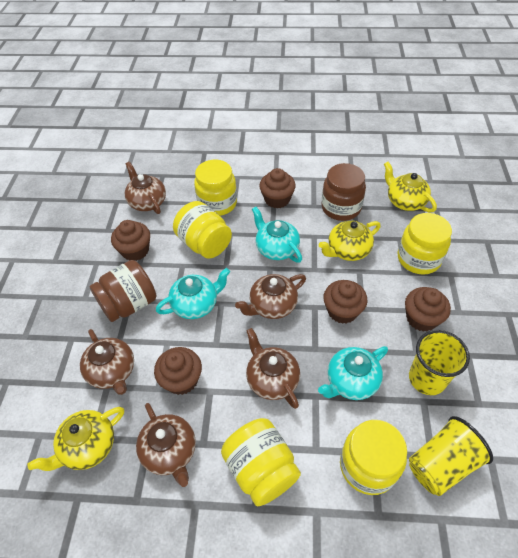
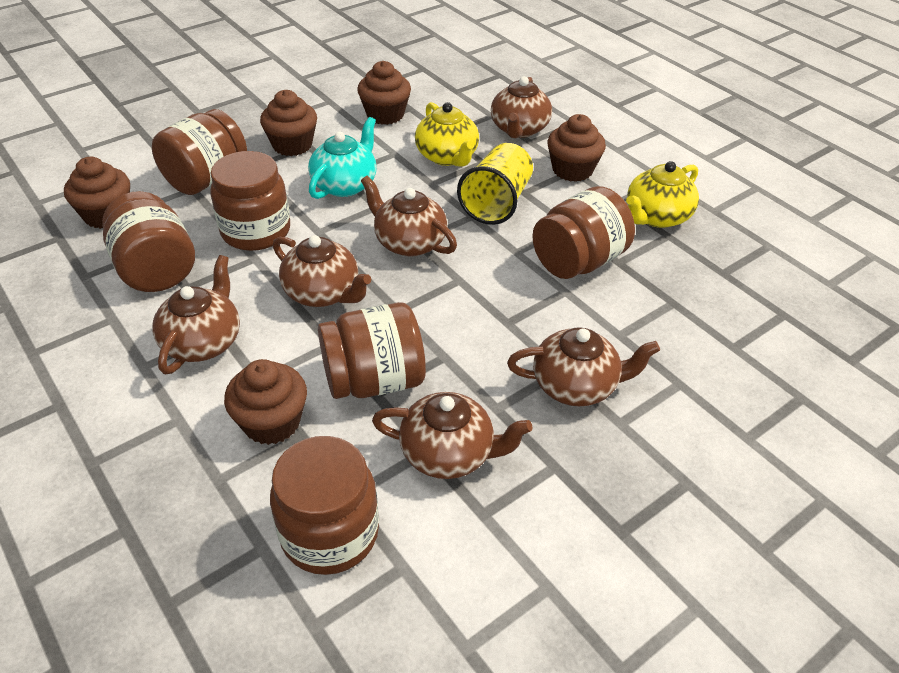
brown jar: 2 -> 6
brown teapot: 5 -> 6
turquoise teapot: 3 -> 1
yellow cup: 2 -> 1
yellow jar: 5 -> 0
yellow teapot: 3 -> 2

